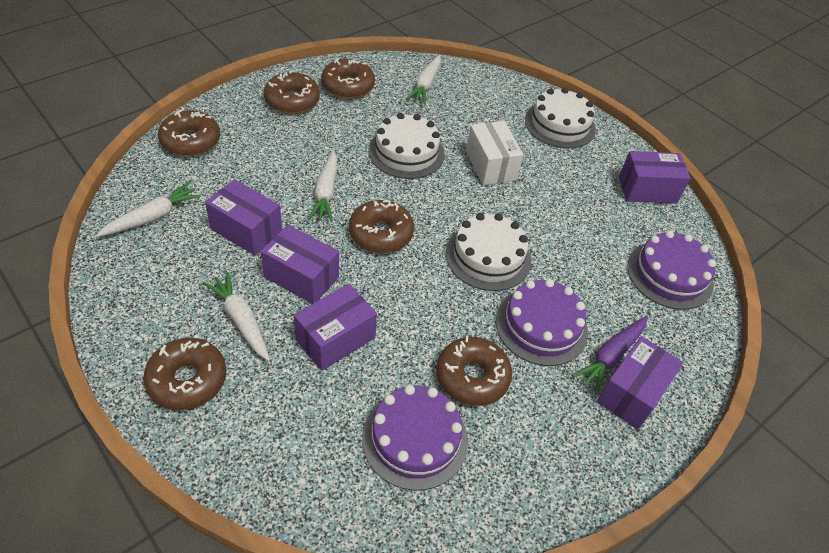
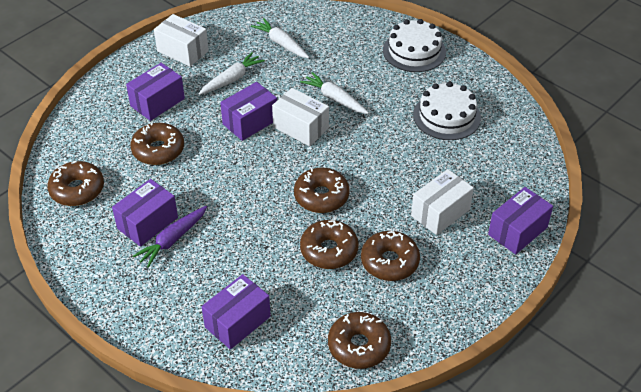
purple cake: 3 -> 0
white box: 1 -> 3
white cake: 3 -> 2
white carrot: 4 -> 3

